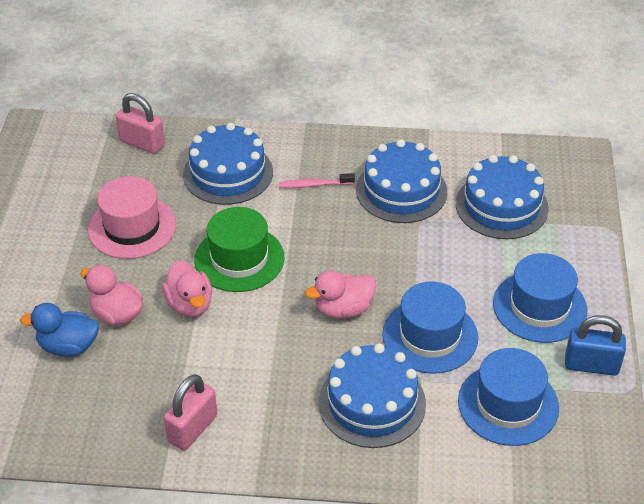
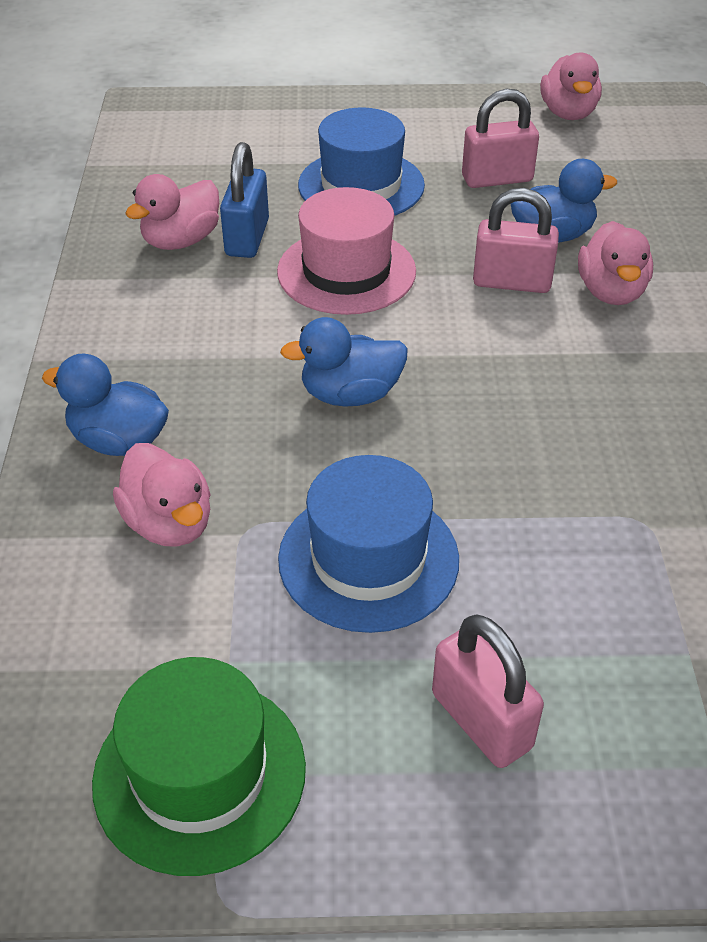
blue cake: 4 -> 0
blue duck: 1 -> 3
blue hat: 3 -> 2
pink duck: 3 -> 4
pink padlock: 2 -> 3
pink toothbrush: 1 -> 0

